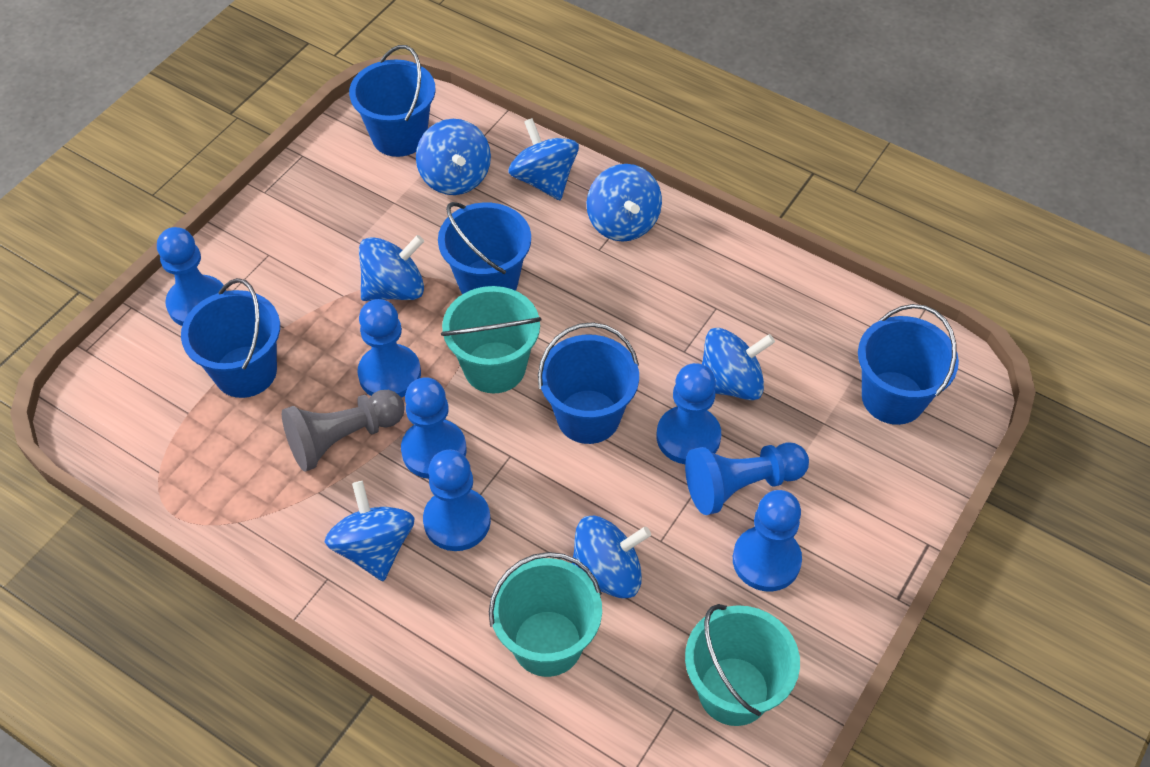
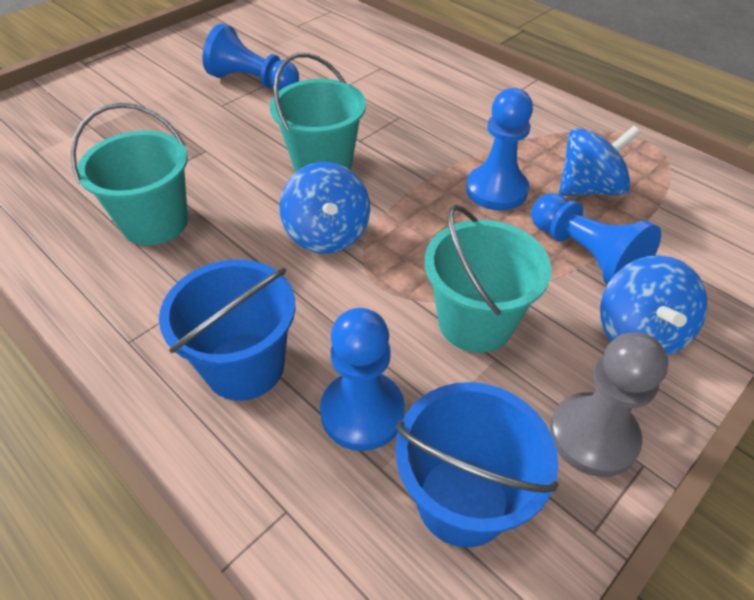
blue bucket: 5 -> 2
blue pawn: 7 -> 4
blue spinning top: 7 -> 3

